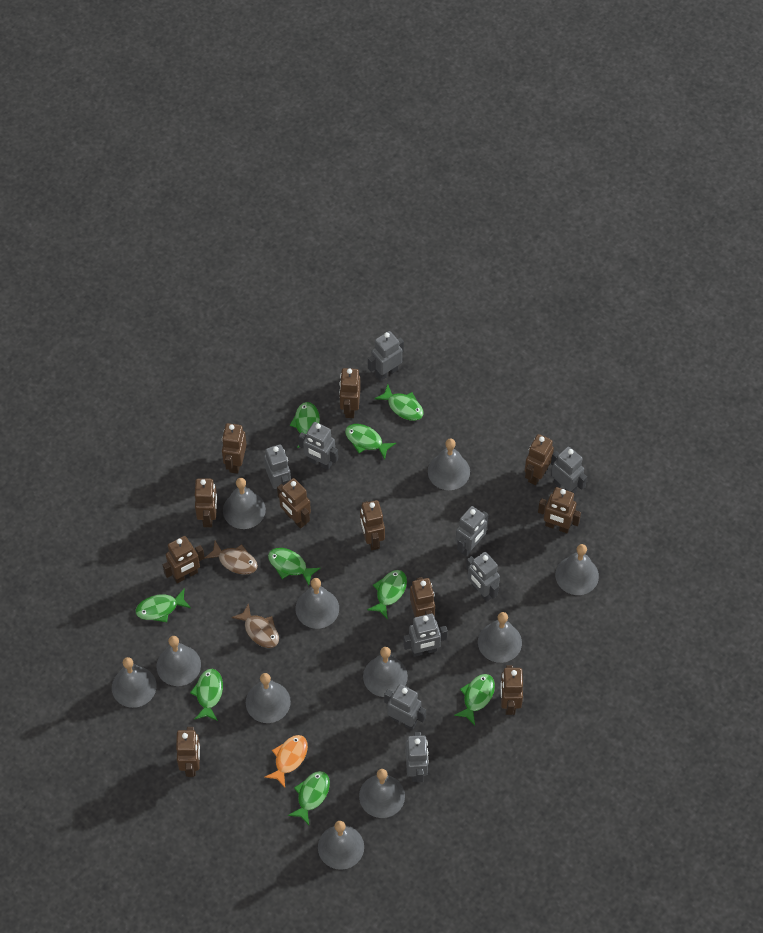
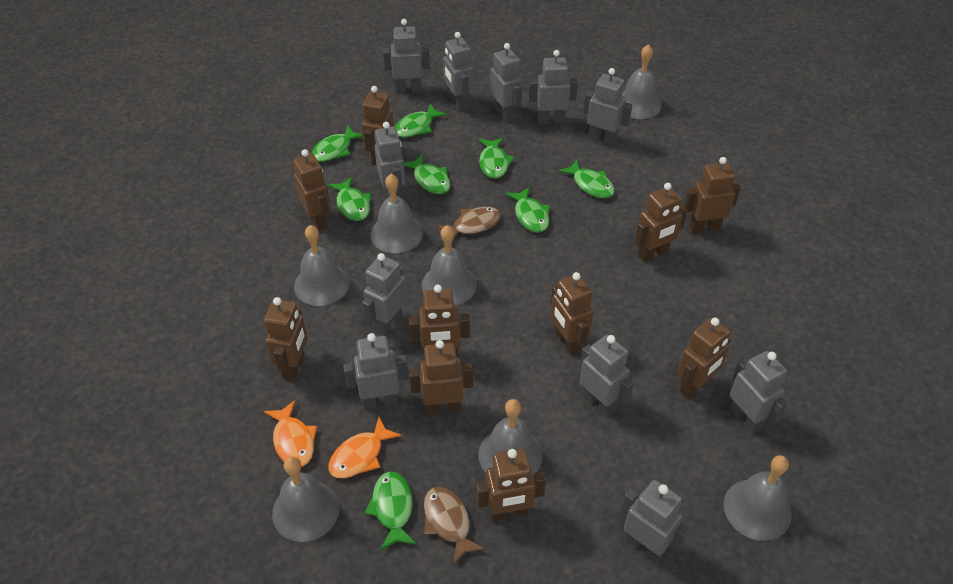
brown robot: 11 -> 10
green fish: 9 -> 8
grey bell: 11 -> 7
grey robot: 9 -> 11
orange fish: 1 -> 2

